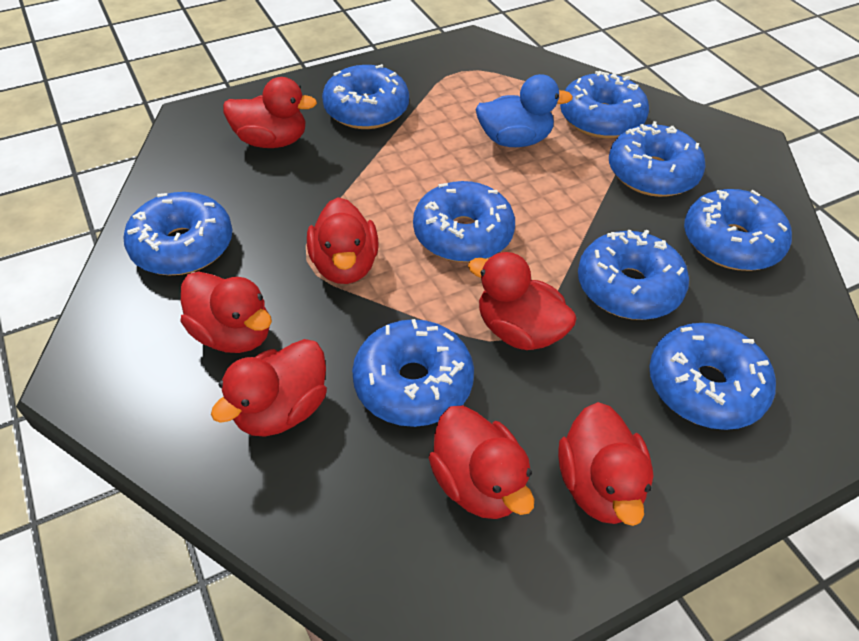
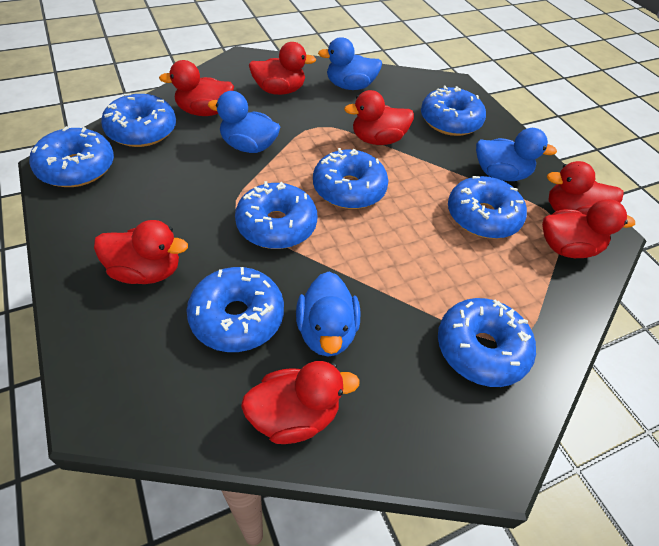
blue donut: 9 -> 8
blue duck: 1 -> 4

